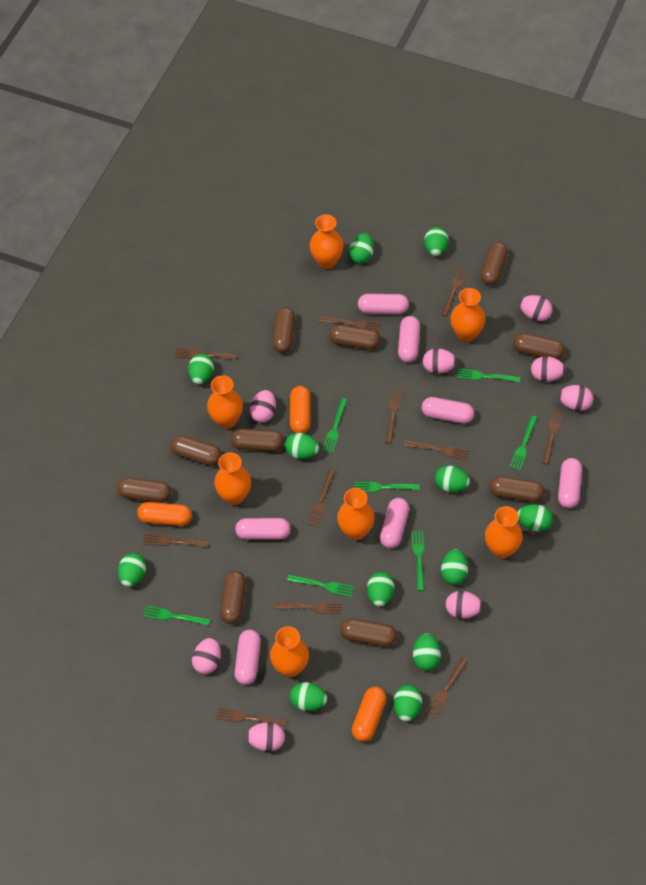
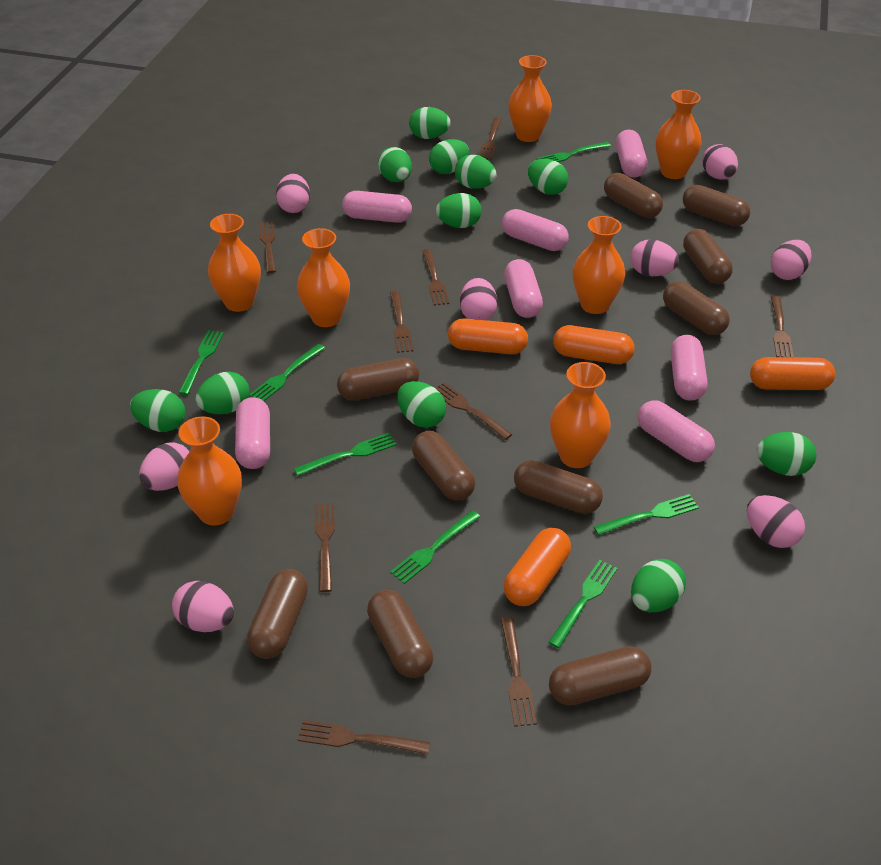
brown fork: 11 -> 9
green egg: 12 -> 11
orange capsule: 3 -> 4

